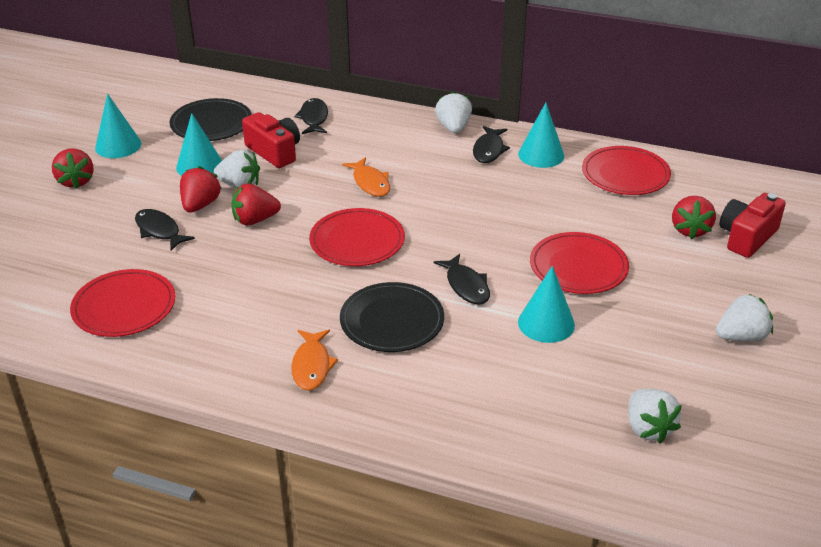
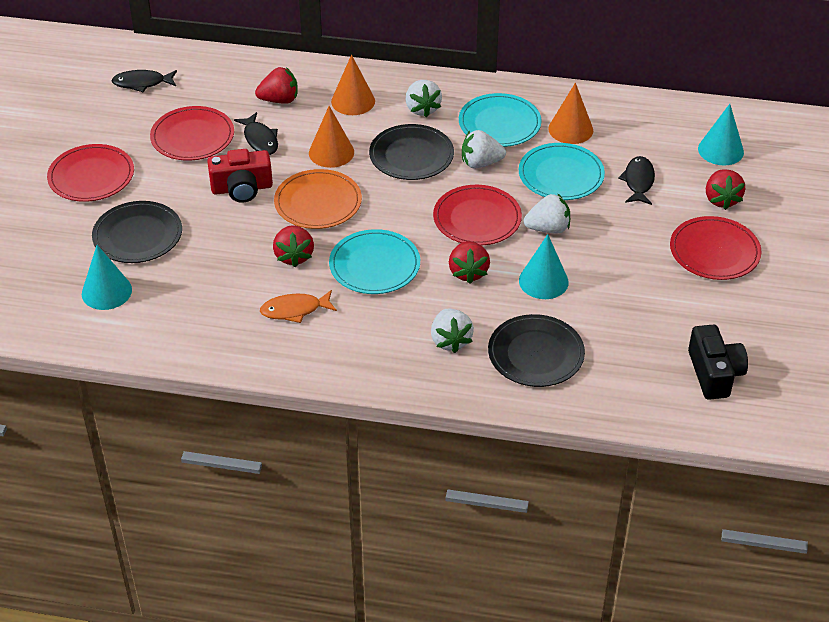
black camera: 0 -> 1
black fish: 4 -> 3
black plate: 2 -> 3
orange cone: 0 -> 3
orange fish: 2 -> 1
orange plate: 0 -> 1
red camera: 2 -> 1
turquoise cone: 4 -> 3
turquoise plate: 0 -> 3

